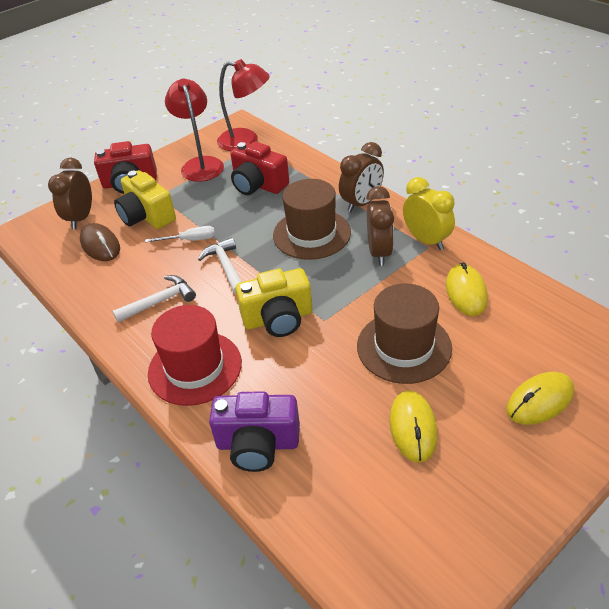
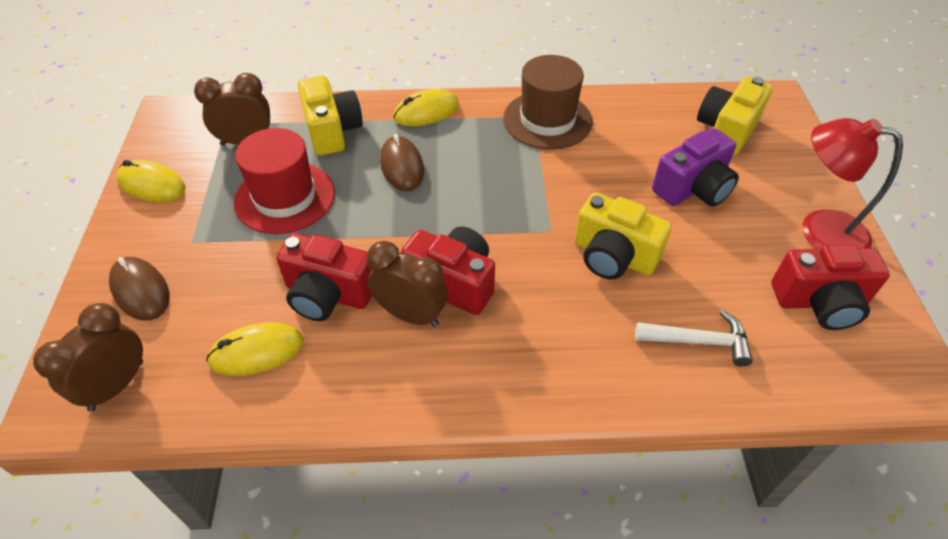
brown hat: 2 -> 1
brown mouse: 1 -> 2
red camera: 2 -> 3
red lamp: 2 -> 1
white hammer: 2 -> 1
white screwdriver: 1 -> 0
yellow camera: 2 -> 3
yellow clock: 1 -> 0

